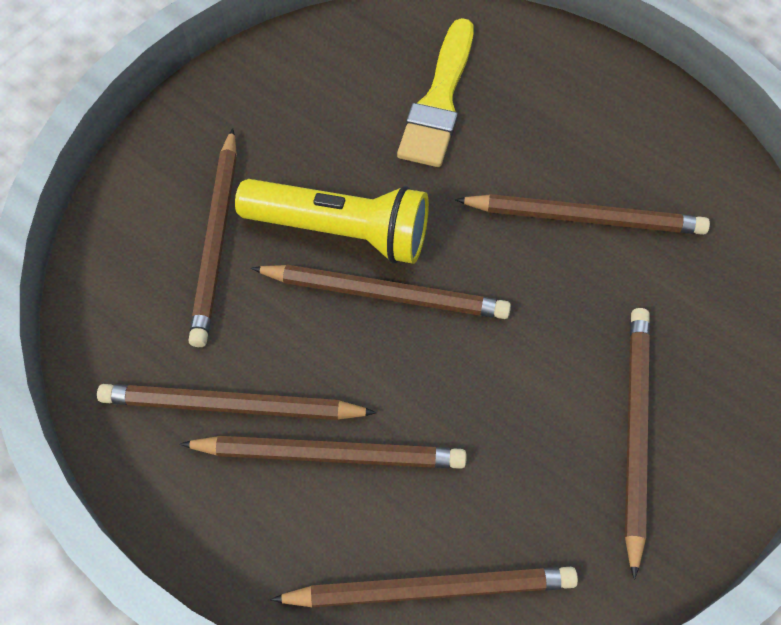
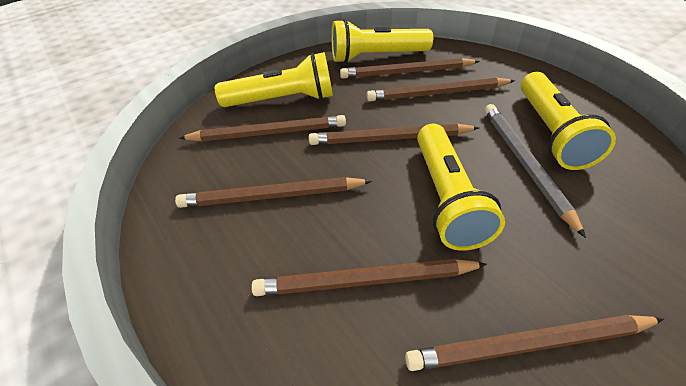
grey pencil: 0 -> 1
yellow brush: 1 -> 0
yellow flashlight: 1 -> 4

